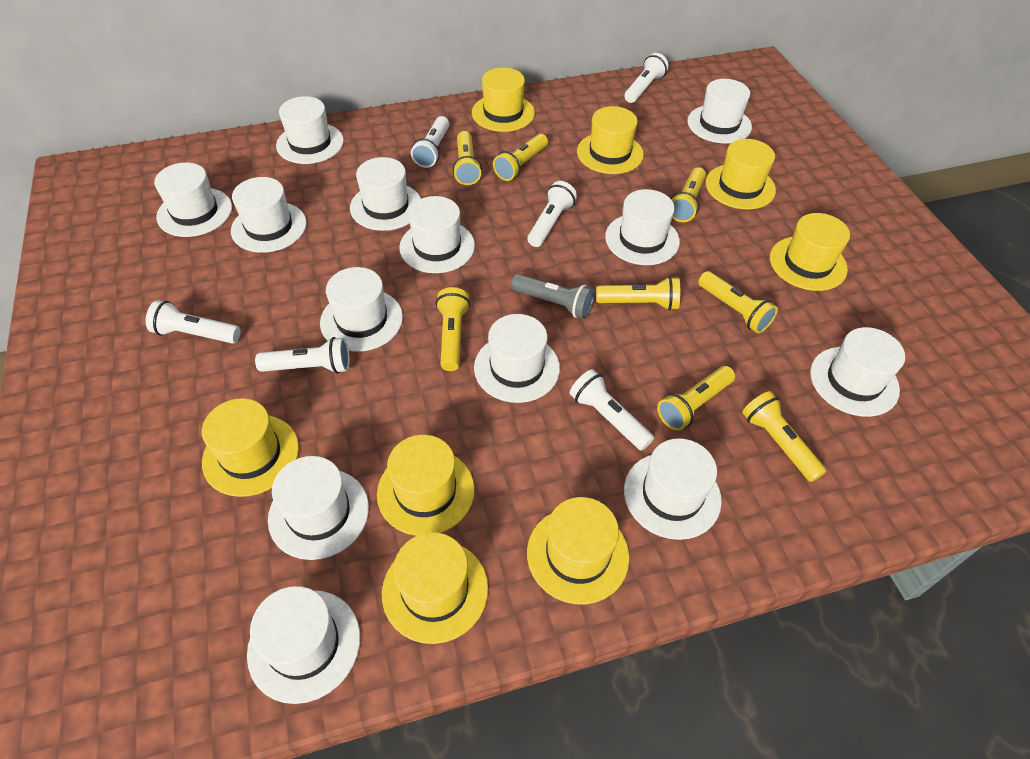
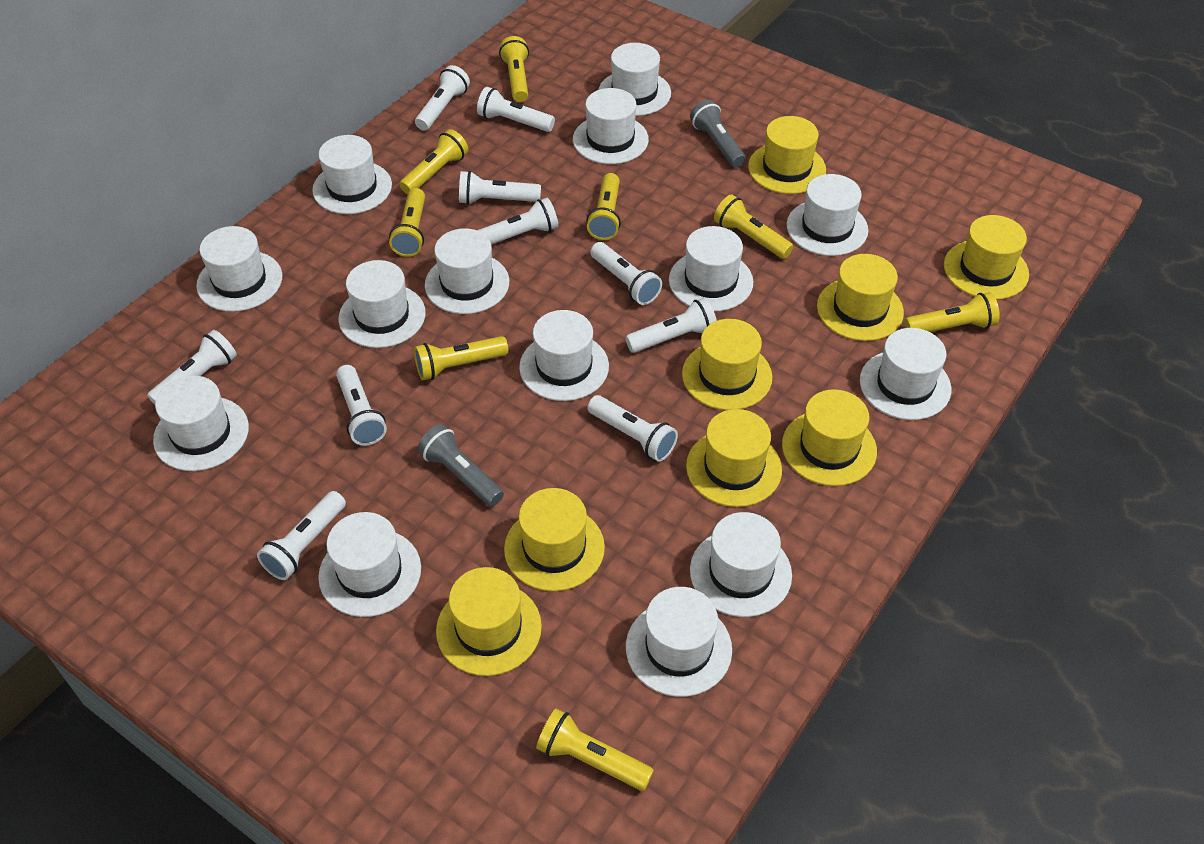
grey flashlight: 1 -> 2
white flashlight: 6 -> 10
white hat: 13 -> 14

